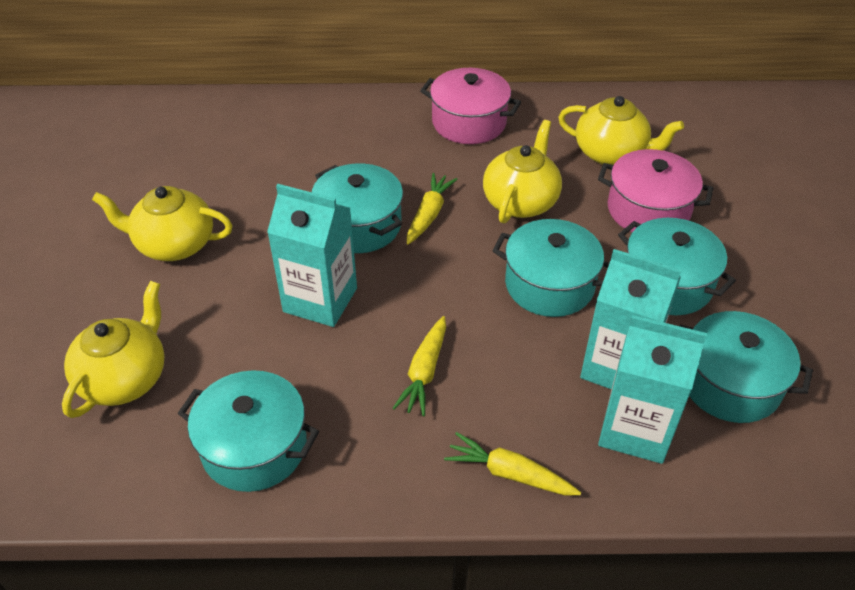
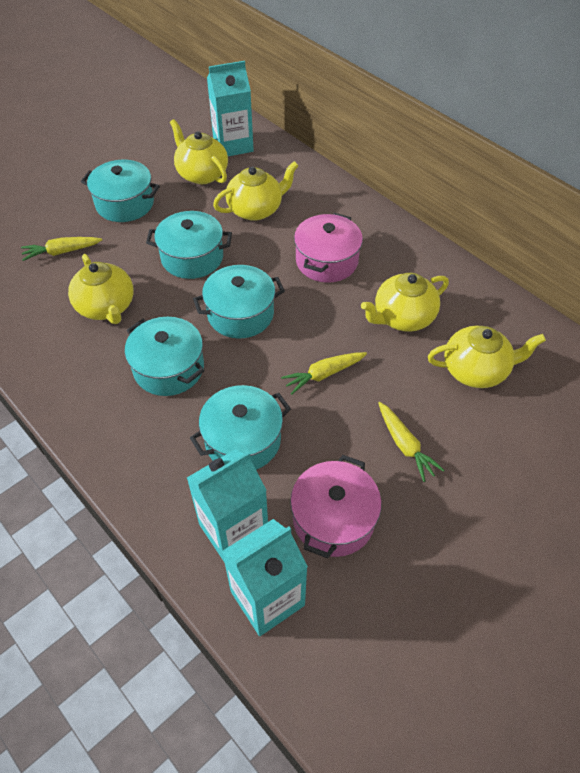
yellow teapot: 4 -> 5

